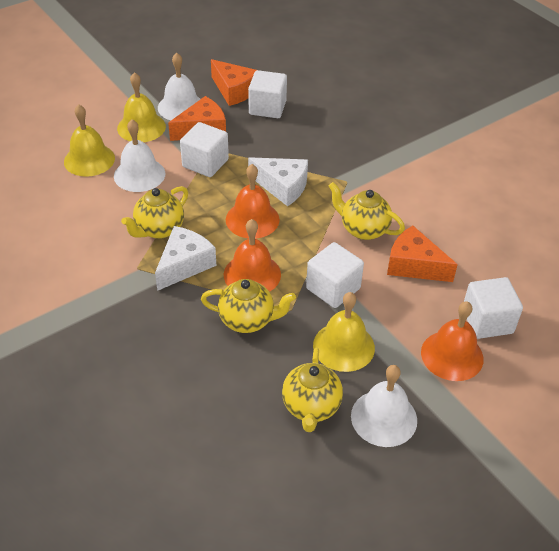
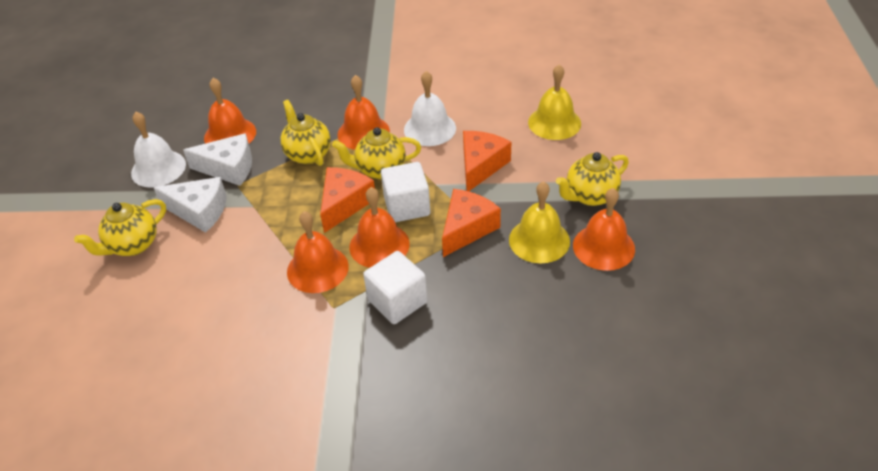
orange bell: 3 -> 5
white bell: 3 -> 2
white cube: 4 -> 2
yellow bell: 3 -> 2

